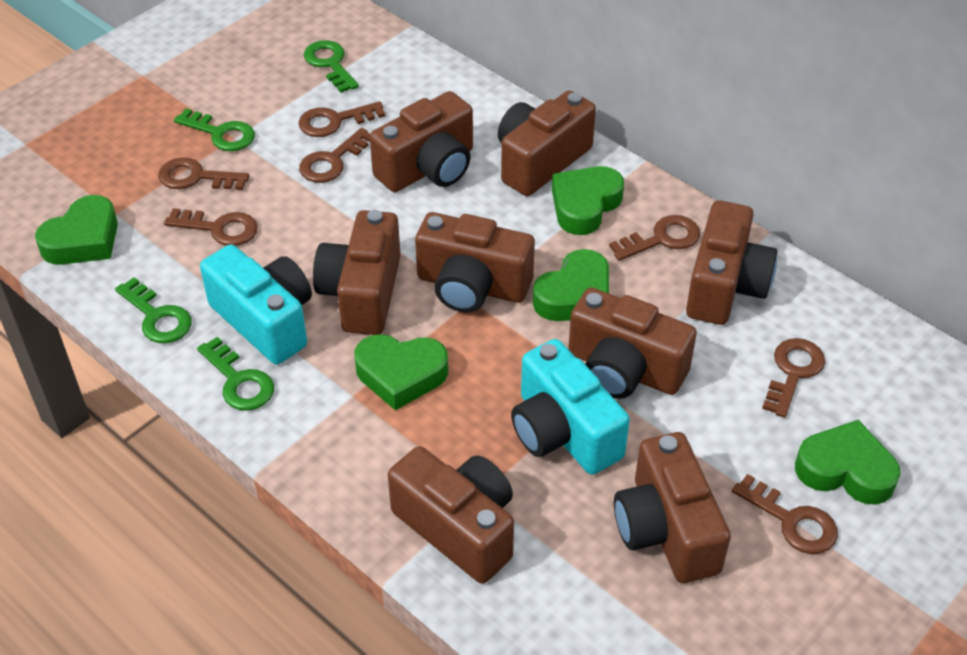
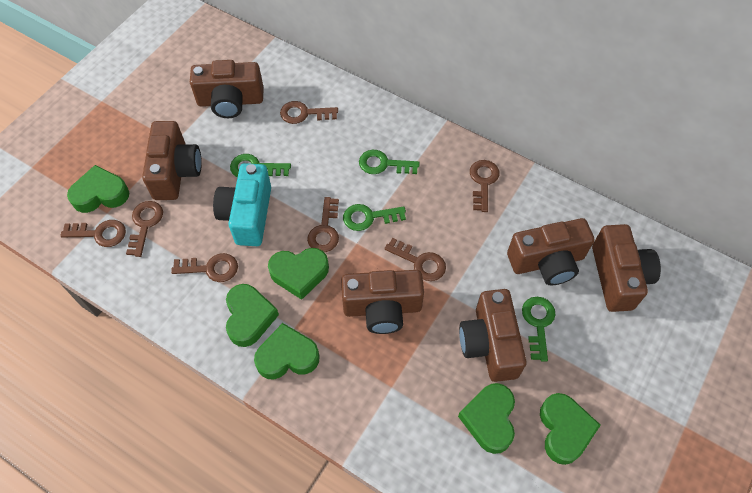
brown camera: 8 -> 6
green heart: 5 -> 6
turquoise camera: 2 -> 1

